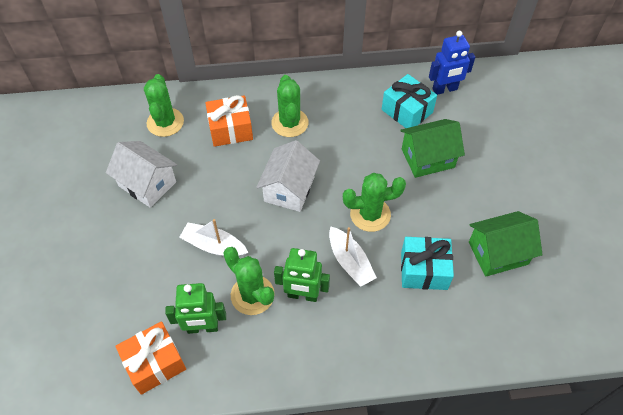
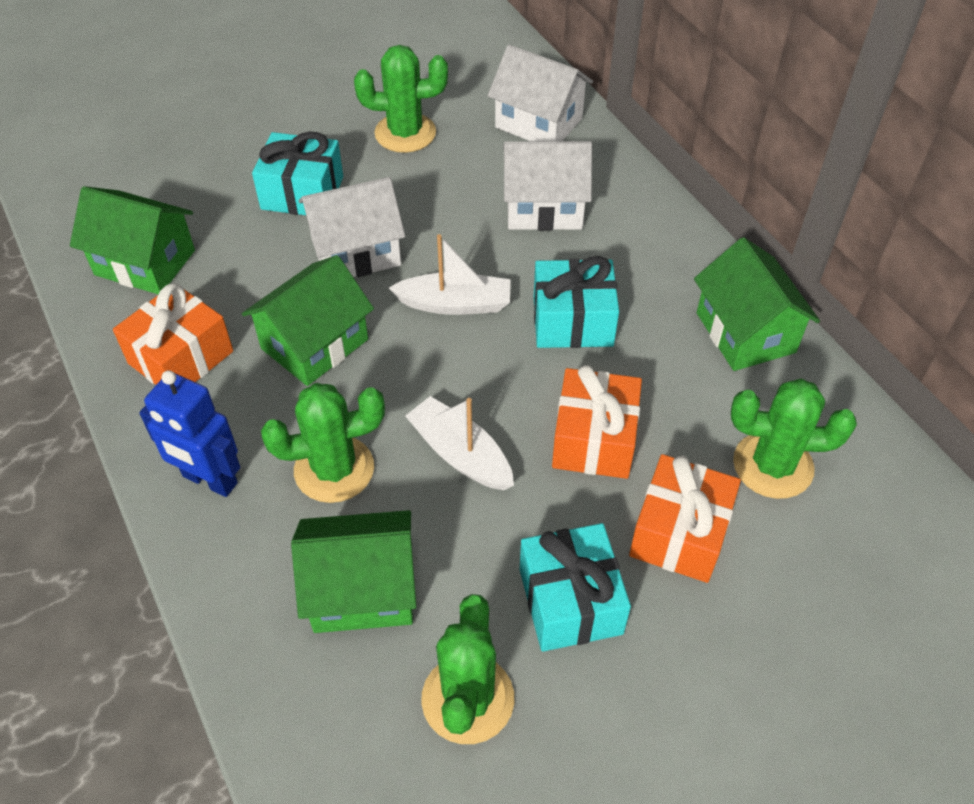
green house: 2 -> 4
green robot: 2 -> 0
orange gift: 2 -> 3
turquoise gift: 2 -> 3
white house: 2 -> 3

